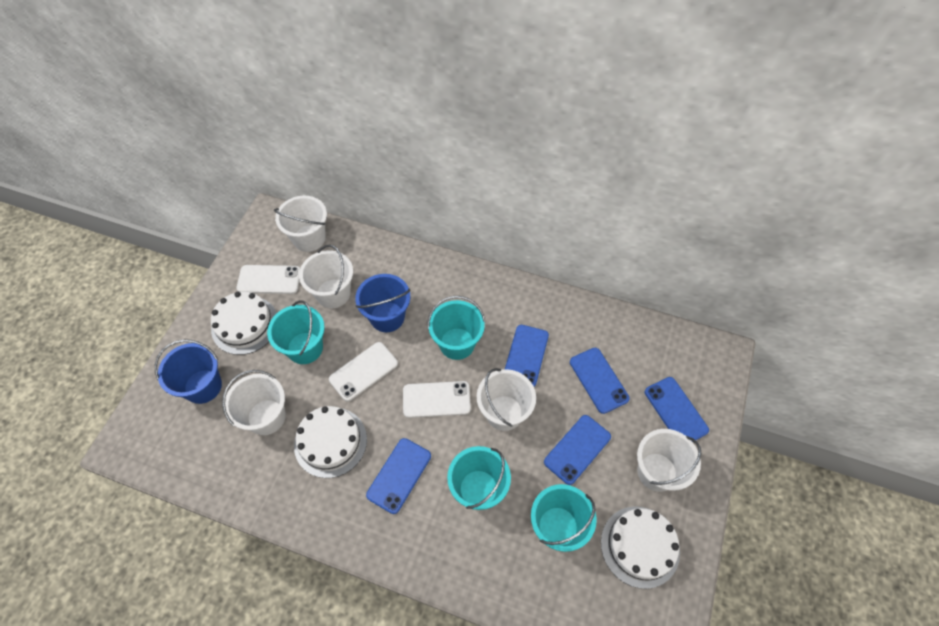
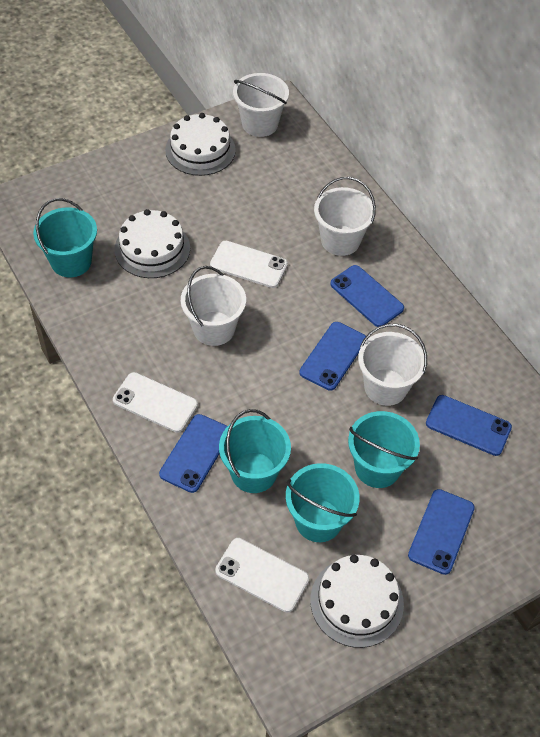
blue bucket: 2 -> 0
white bucket: 5 -> 4

